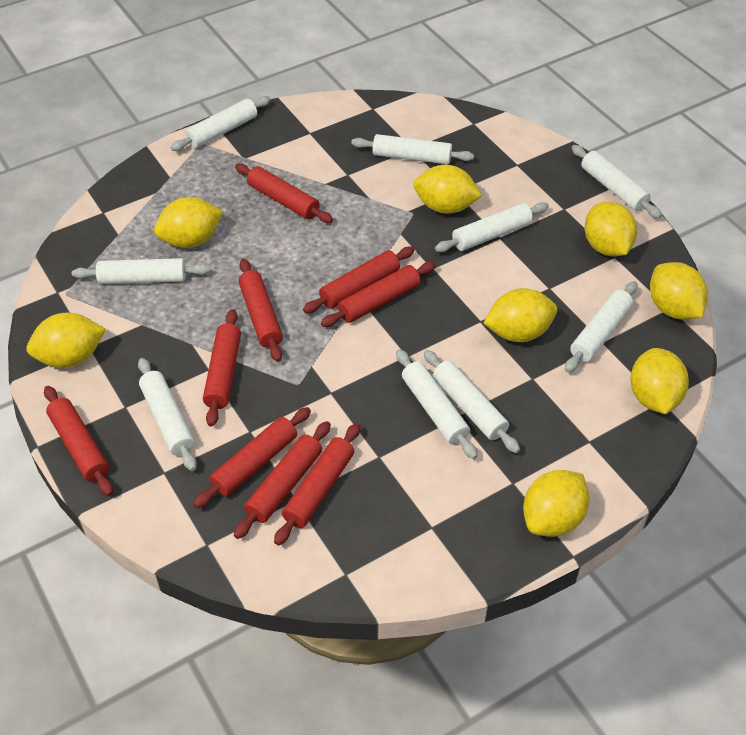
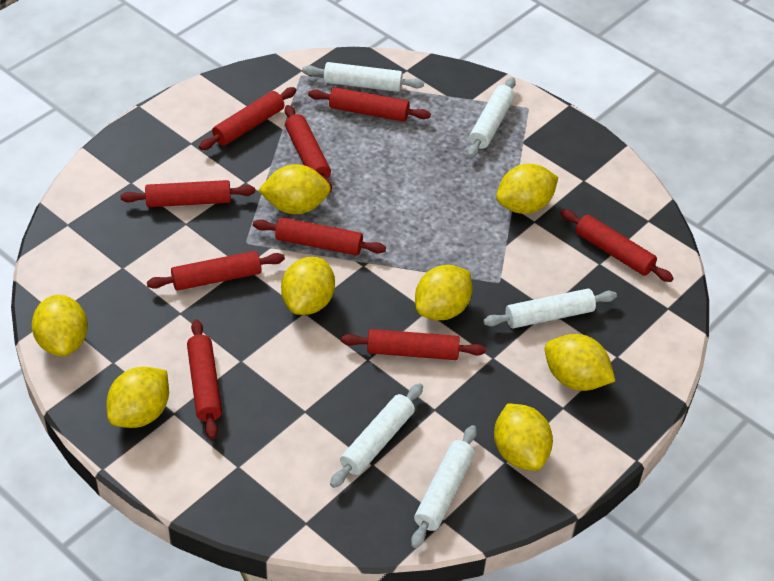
white rolling pin: 9 -> 5

